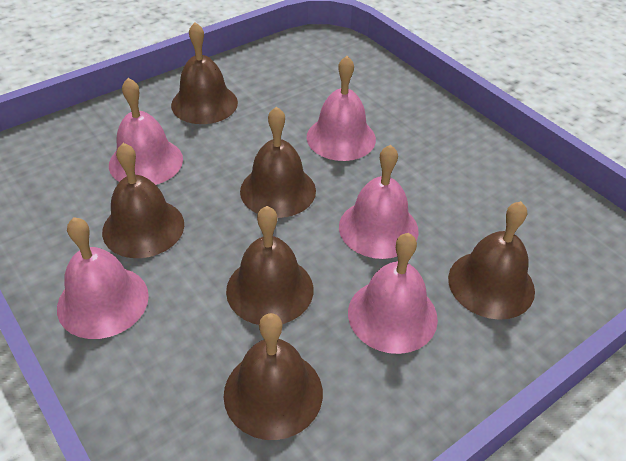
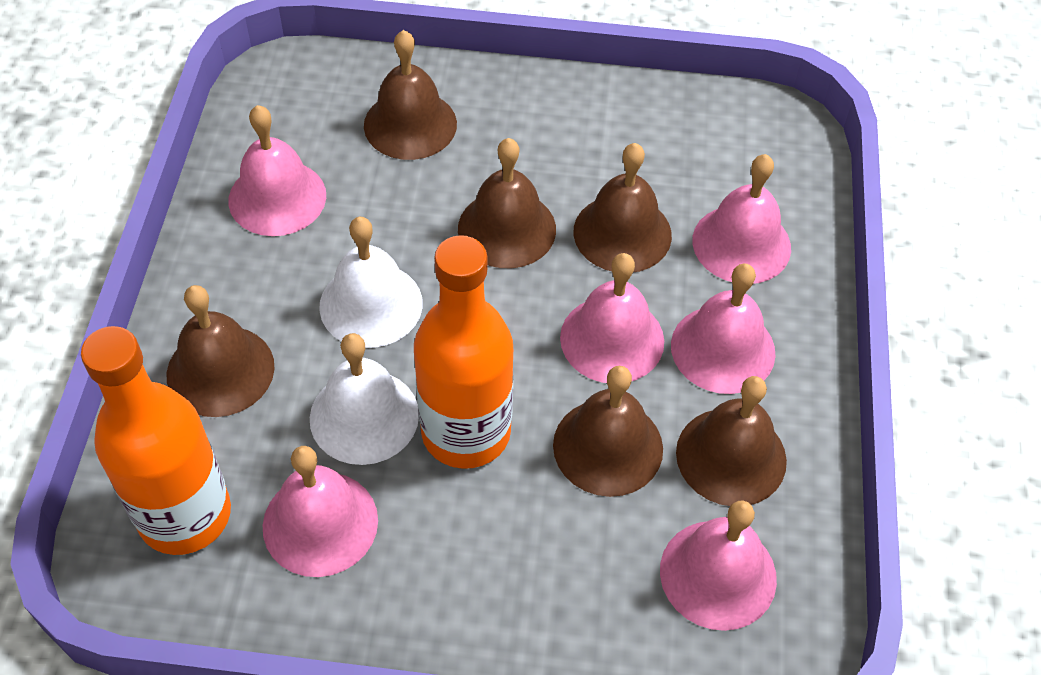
orange bottle: 0 -> 2
pink bell: 5 -> 6
white bell: 0 -> 2

